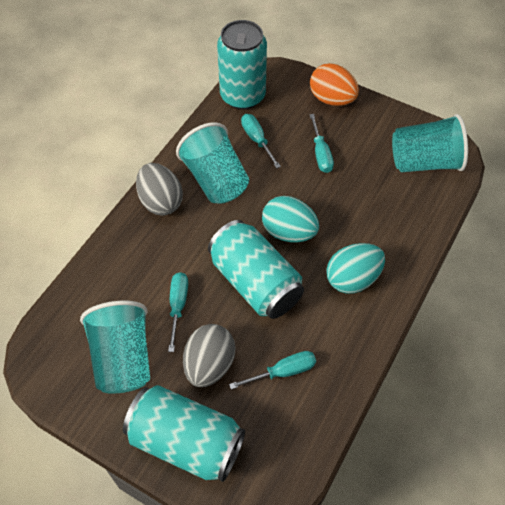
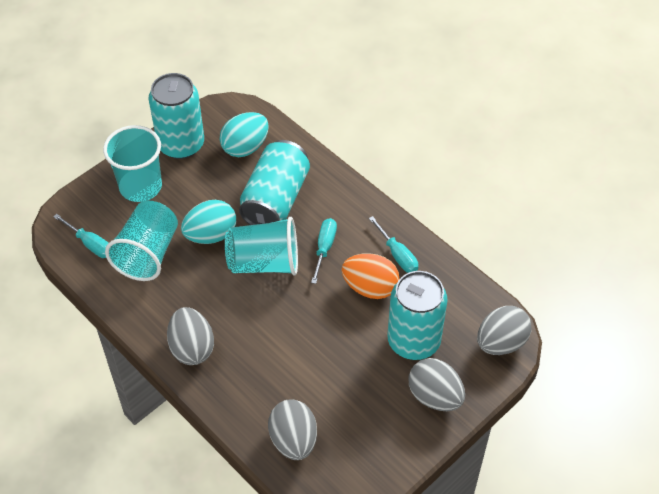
grey egg: 2 -> 4
turquoise screwdriver: 4 -> 3

